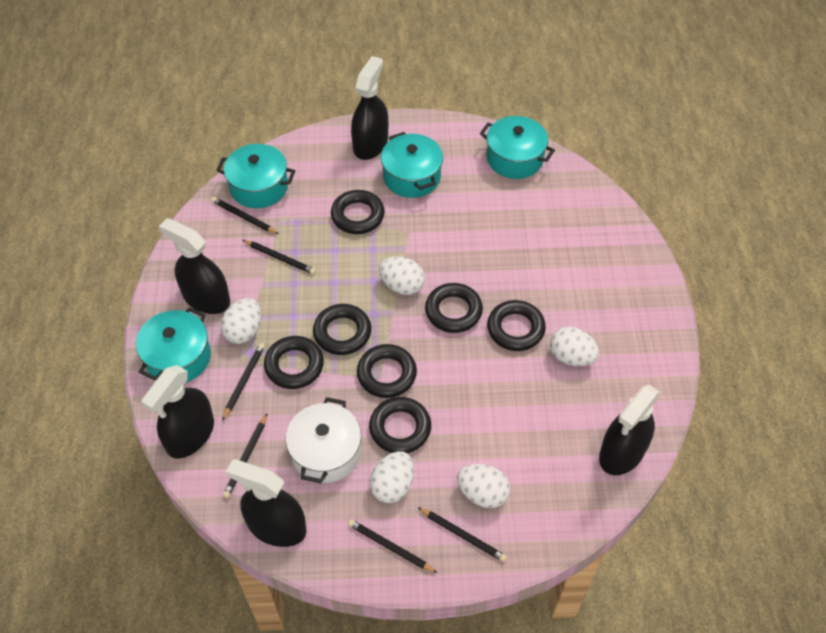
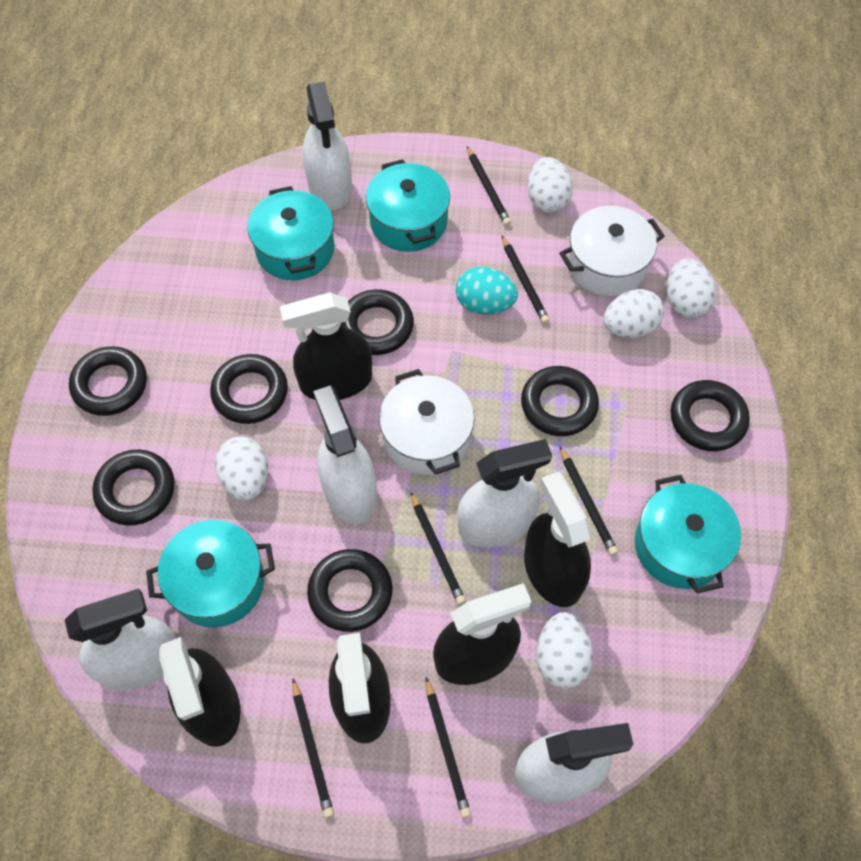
turquoise egg: 0 -> 1
white pot: 1 -> 2
white spray bottle: 0 -> 5

